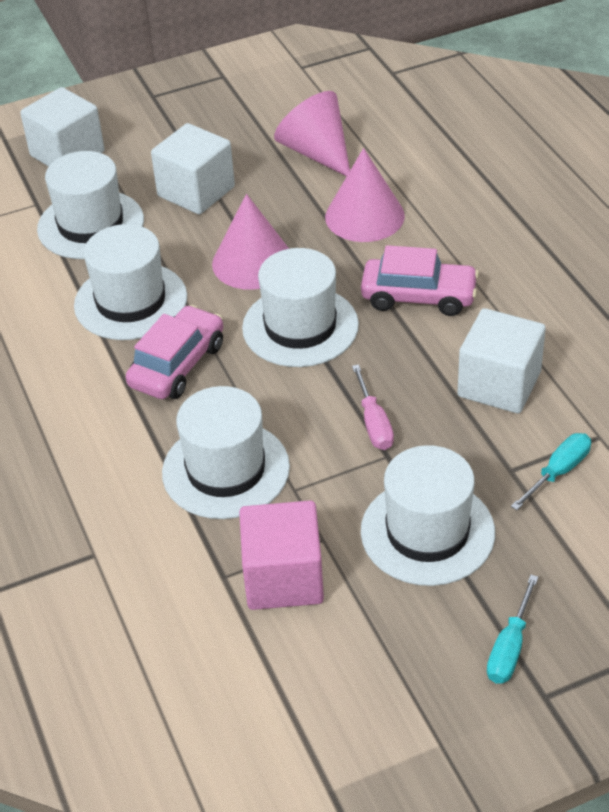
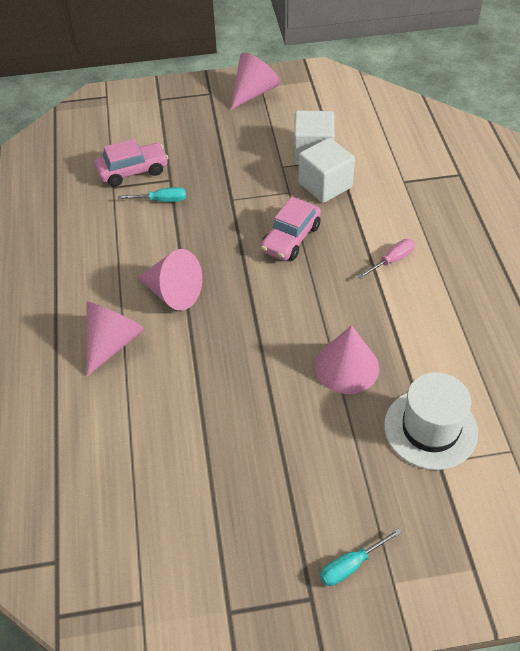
pink cone: 3 -> 4
pink cube: 1 -> 0
white cube: 3 -> 2
white hat: 5 -> 1

